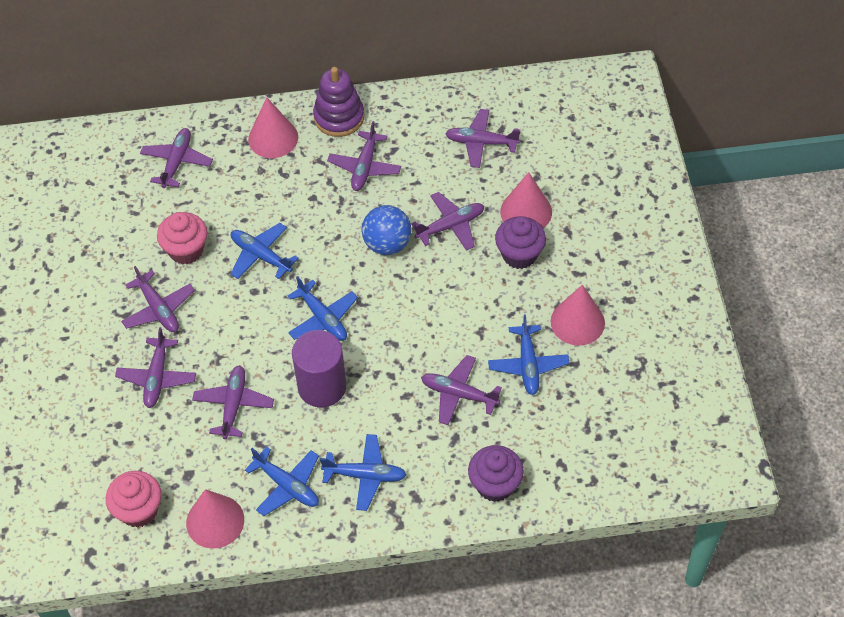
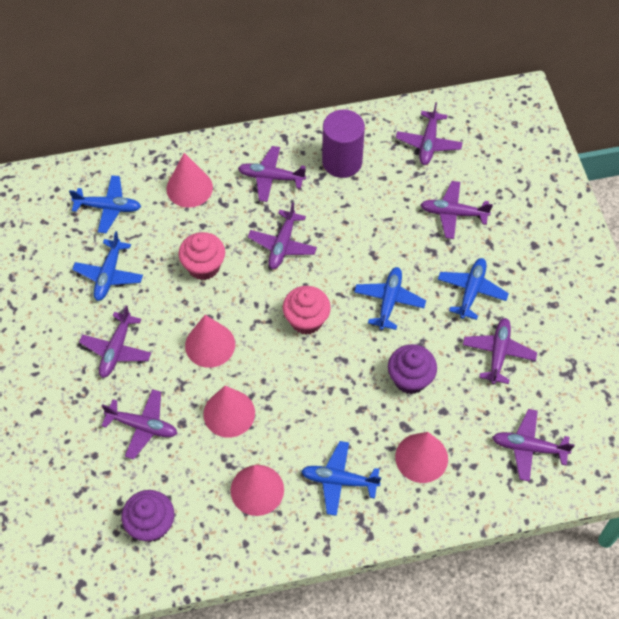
blue ball: 1 -> 0
pink cone: 4 -> 5
purple stacking toy: 1 -> 0

